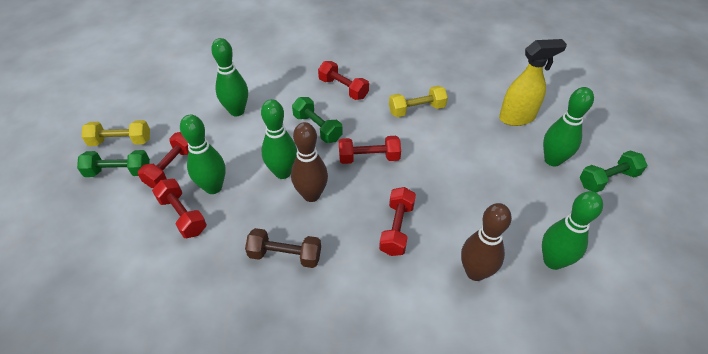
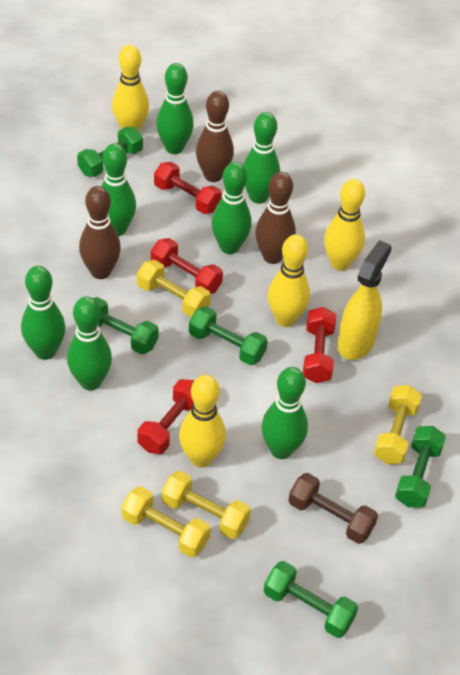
brown bowling pin: 2 -> 3
green bowling pin: 5 -> 7
green dumbbell: 3 -> 5
red dumbbell: 5 -> 4
yellow bowling pin: 0 -> 4
yellow dumbbell: 2 -> 4

